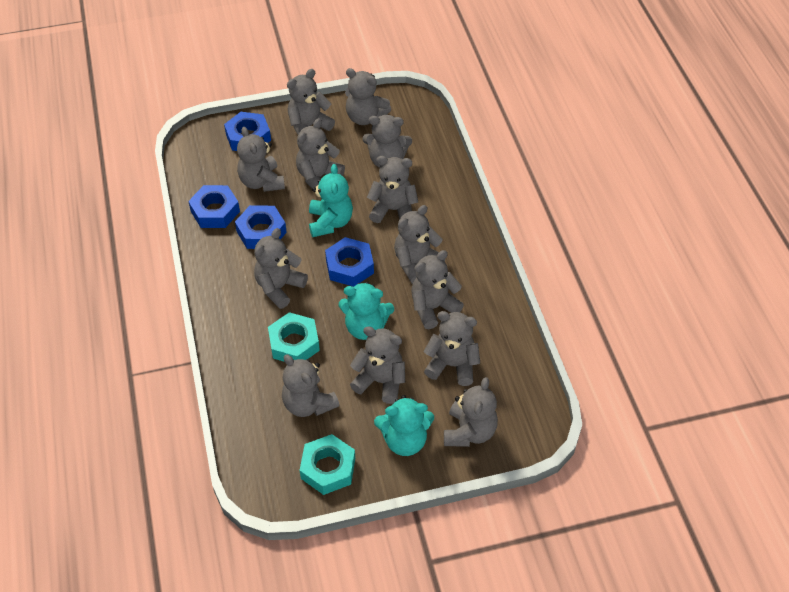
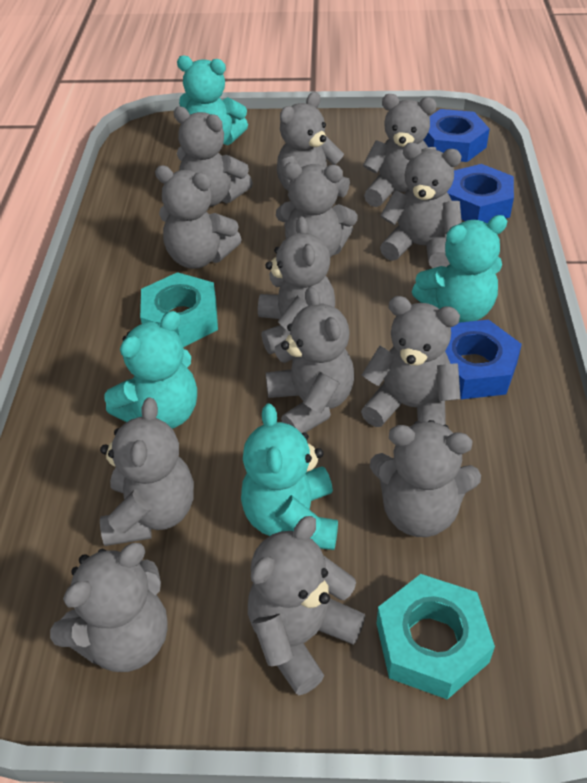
blue nut: 4 -> 3
turquoise teddy bear: 3 -> 4

